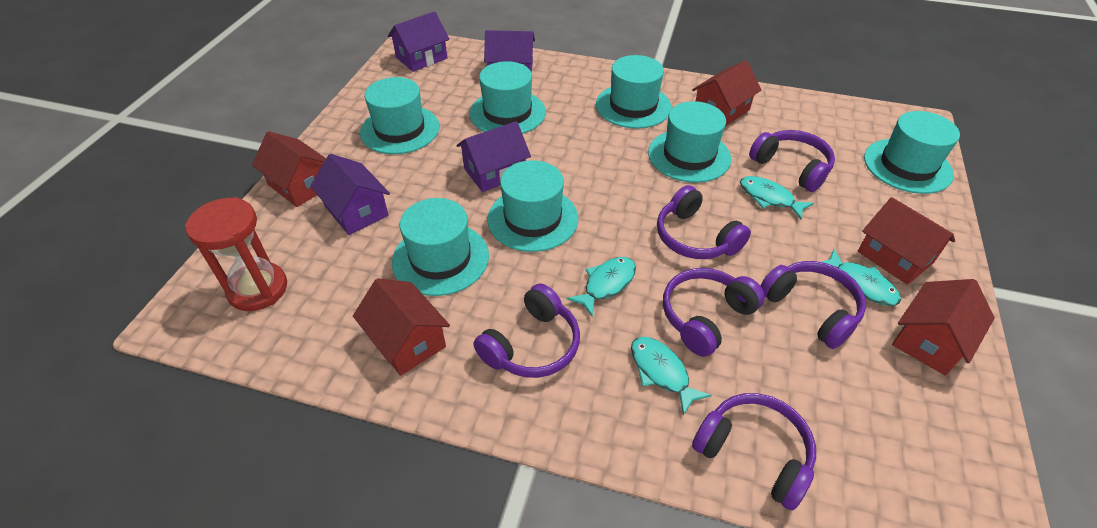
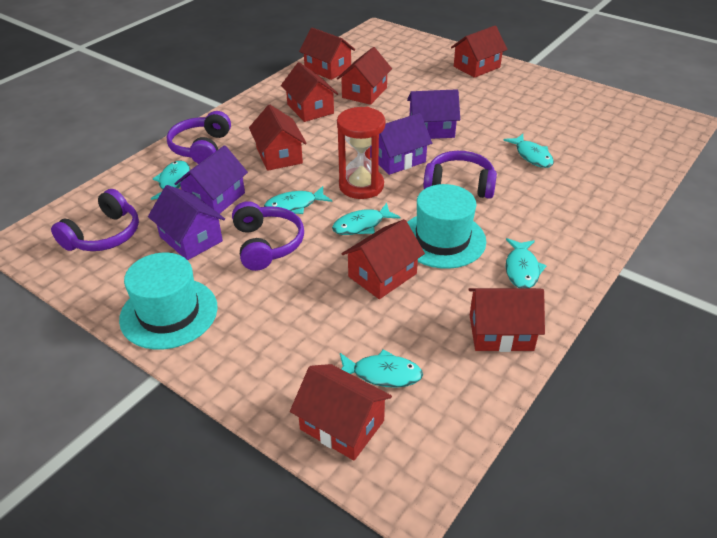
purple headphones: 6 -> 4
red house: 5 -> 8
turquoise fish: 4 -> 6
turquoise hat: 7 -> 2

